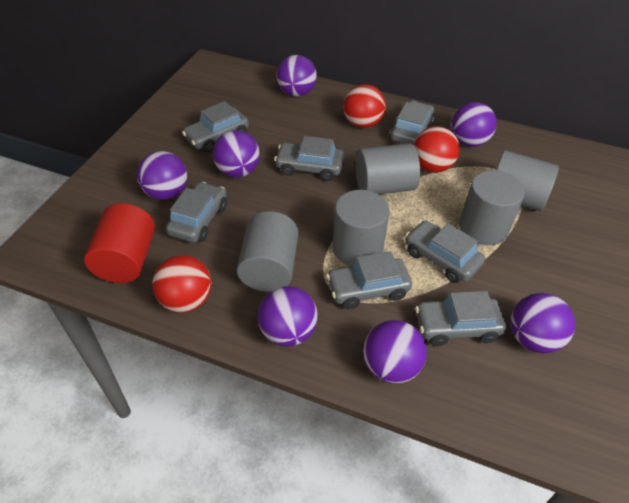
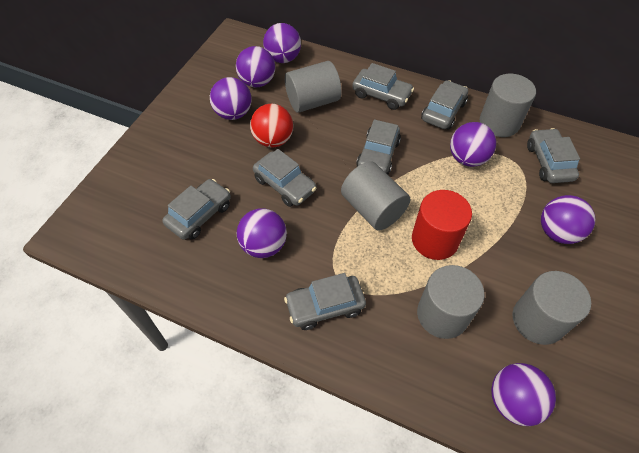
red ball: 3 -> 1

